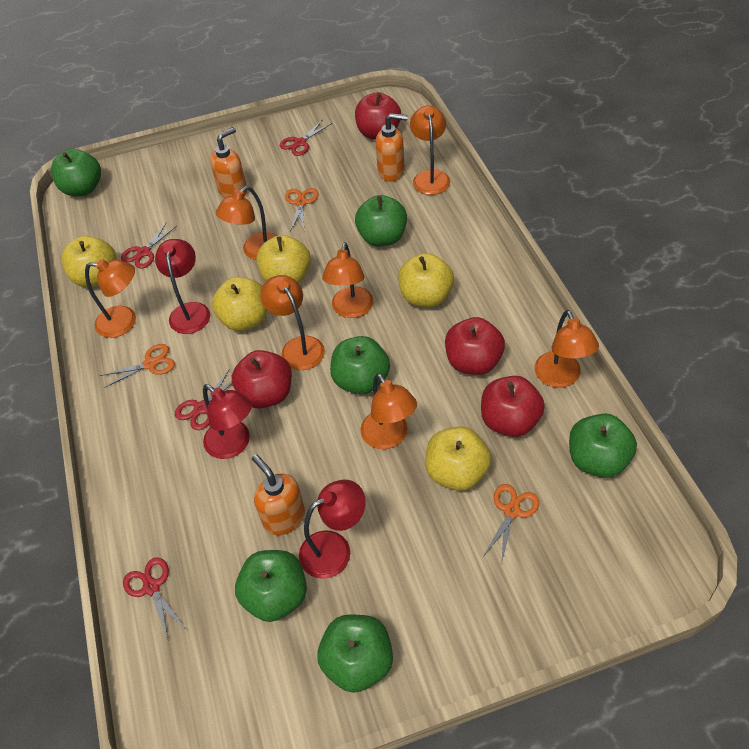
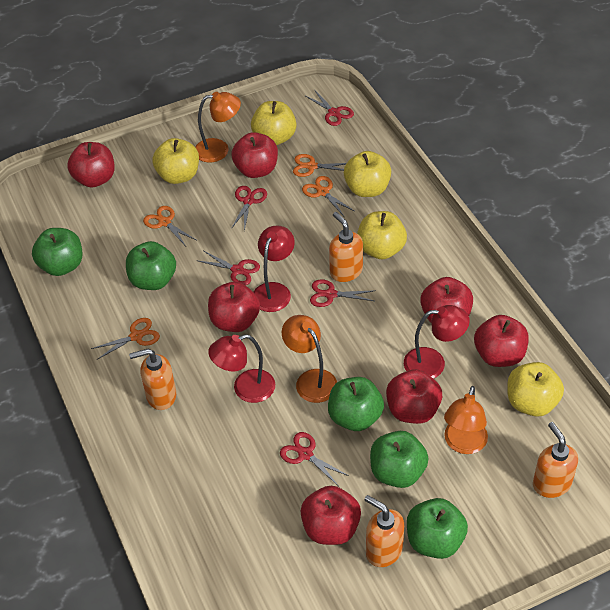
green apple: 6 -> 5
orange lamp: 7 -> 3
orange scissors: 3 -> 4
orange soap dispenser: 3 -> 4
red apple: 4 -> 7
red scissors: 4 -> 5

